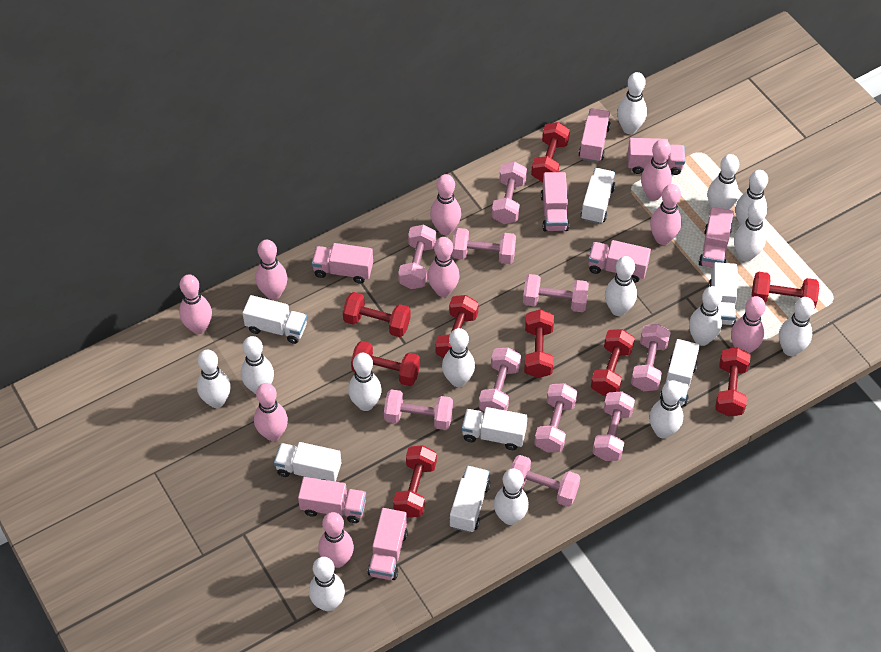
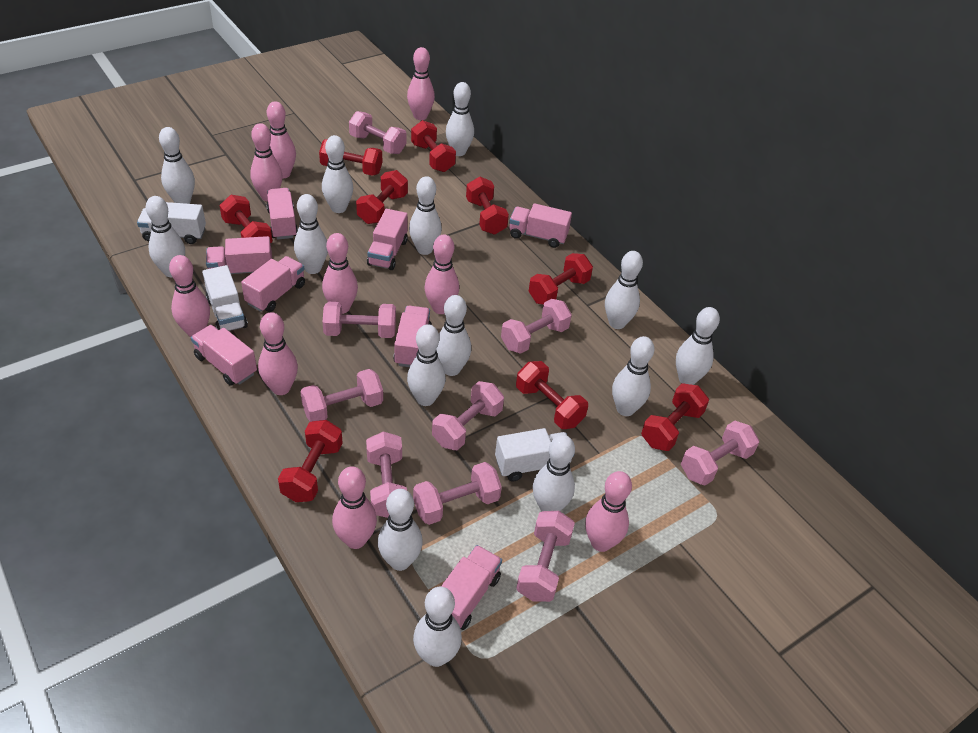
pink dumbbell: 10 -> 9
white truck: 7 -> 3

